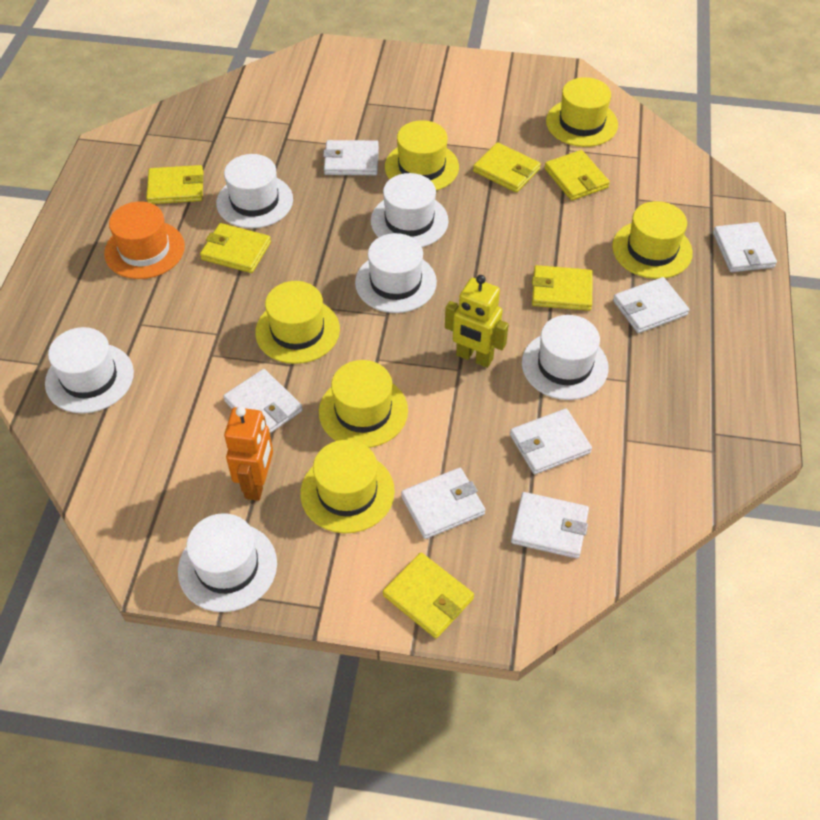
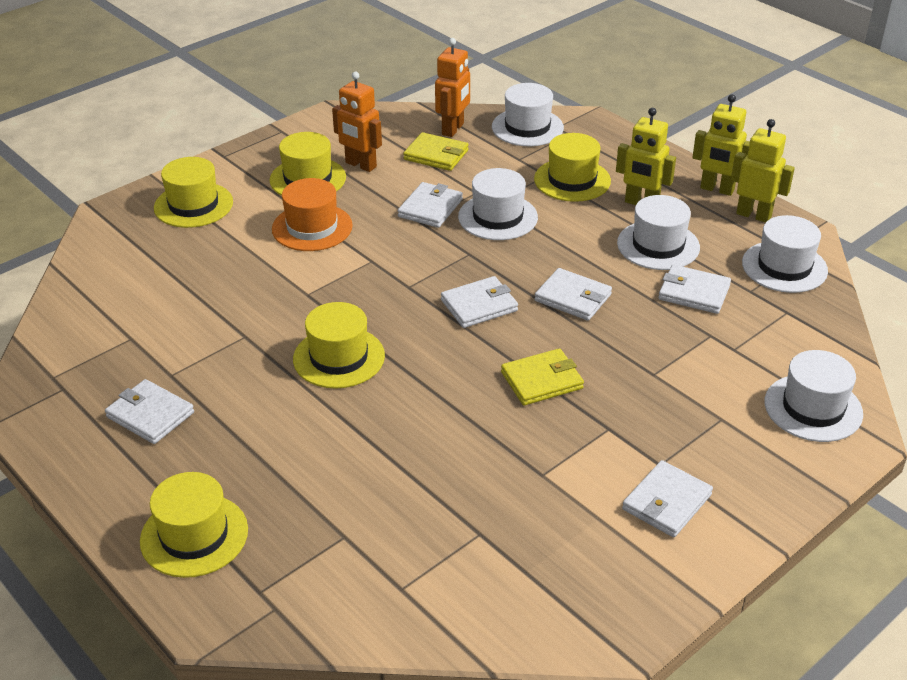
orange robot: 1 -> 2
white hat: 6 -> 5
white wallet: 7 -> 6
yellow hat: 6 -> 5
yellow robot: 1 -> 3
yellow wallet: 6 -> 2

